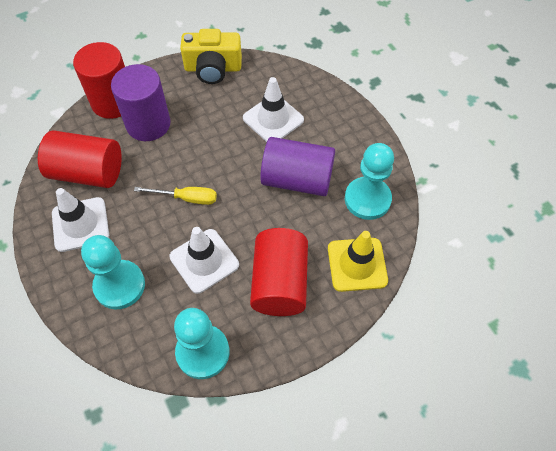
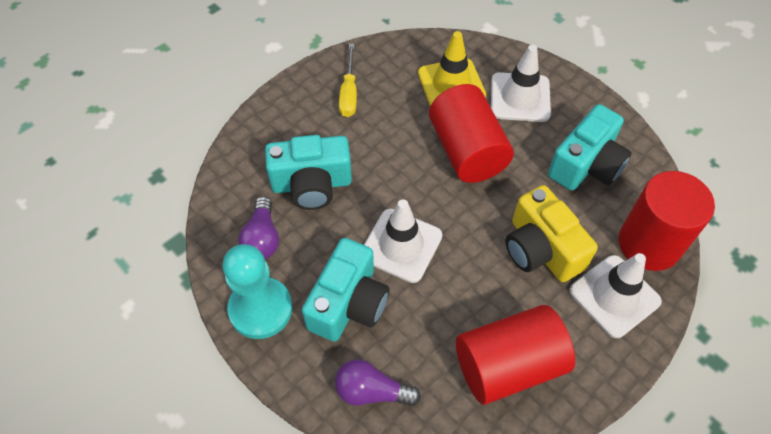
purple cylinder: 2 -> 0
purple light bulb: 0 -> 2
turquoise camera: 0 -> 3
turquoise pawn: 3 -> 1

